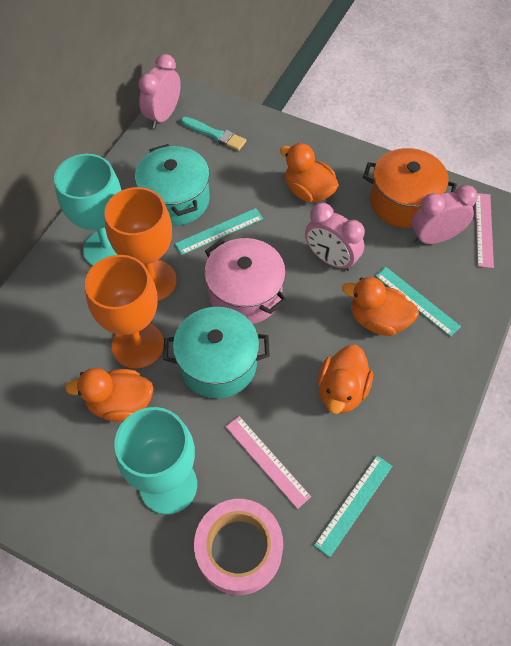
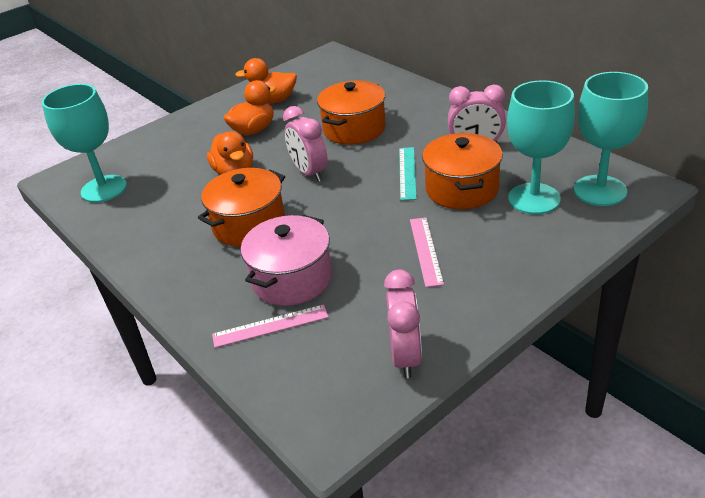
orange duck: 4 -> 3
orange goblet: 2 -> 0
orange pot: 1 -> 3
pink tape: 1 -> 0
turquoise brush: 1 -> 0
turquoise goblet: 2 -> 3
turquoise pot: 2 -> 0
turquoise ruler: 3 -> 1

